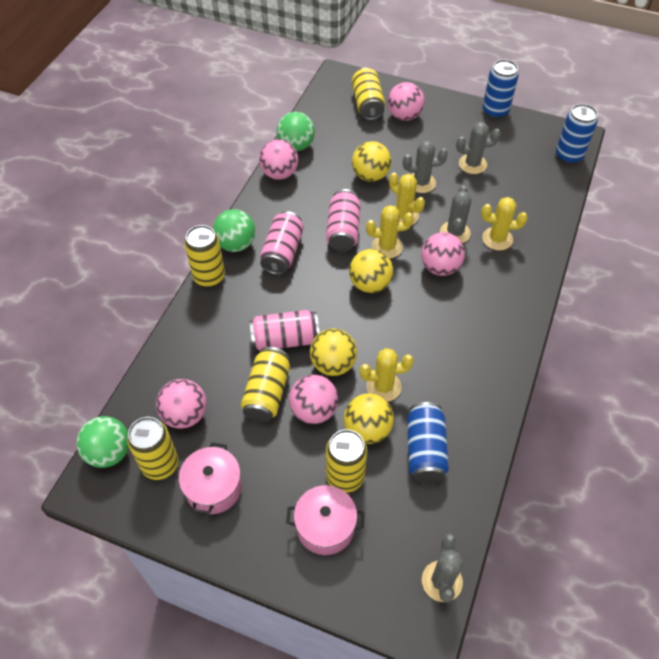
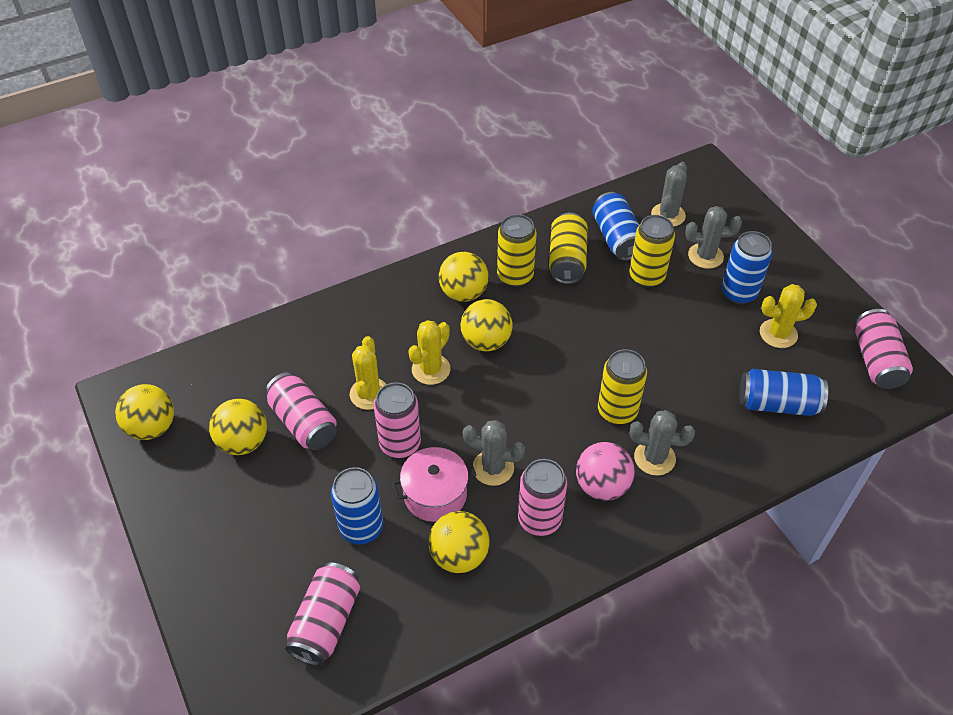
blue can: 3 -> 4
green ball: 3 -> 0
pink ball: 5 -> 1
pink can: 3 -> 5
pink pot: 2 -> 1
yellow ball: 4 -> 5
yellow cactus: 4 -> 3
yellow can: 5 -> 4

